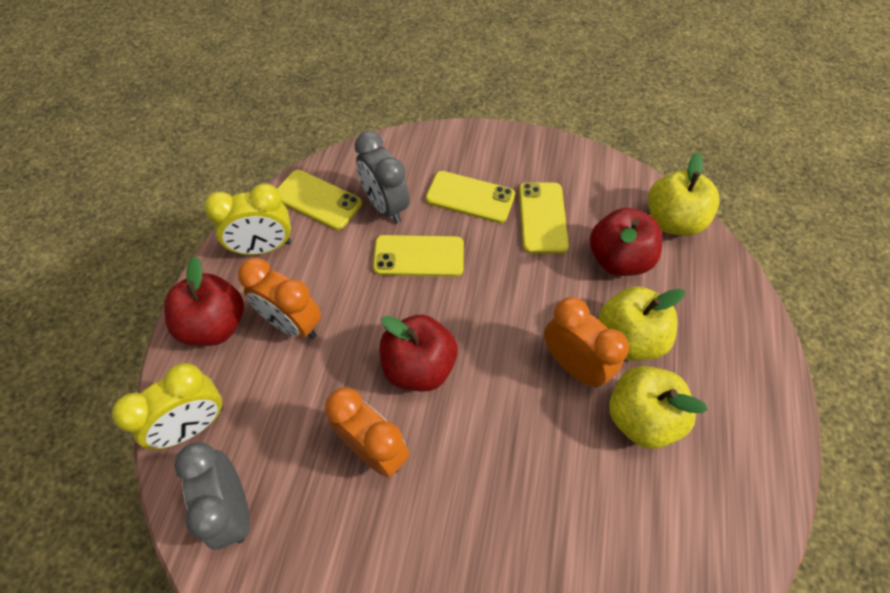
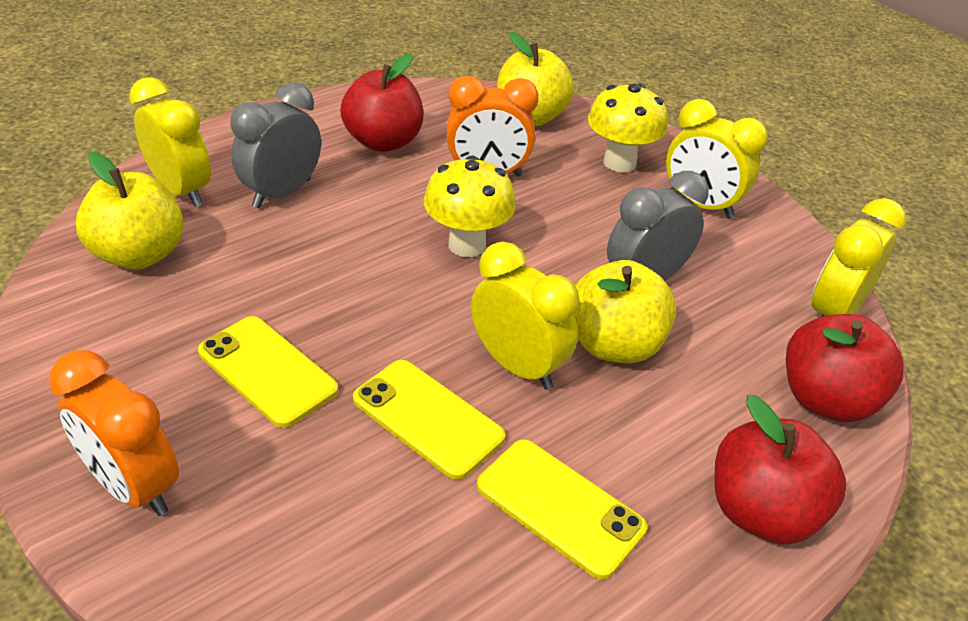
orange clock: 3 -> 2
yellow clock: 2 -> 4
yellow mushroom: 0 -> 2
yellow phone: 4 -> 3

